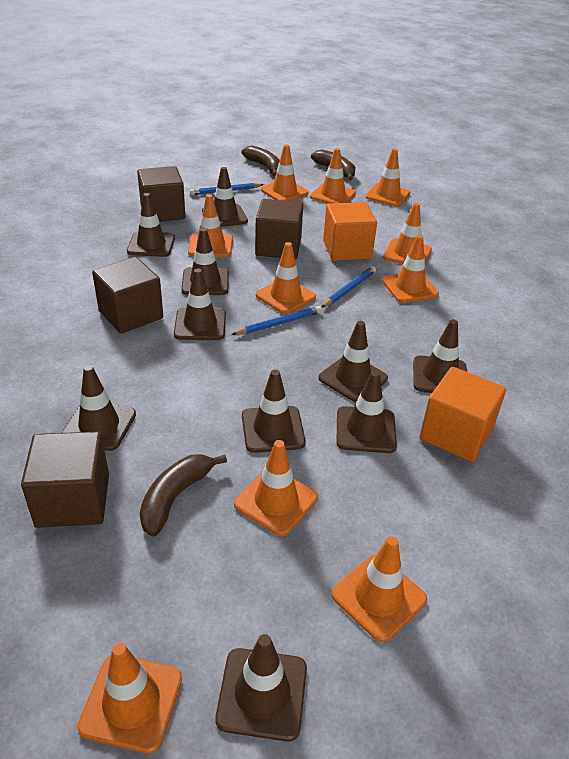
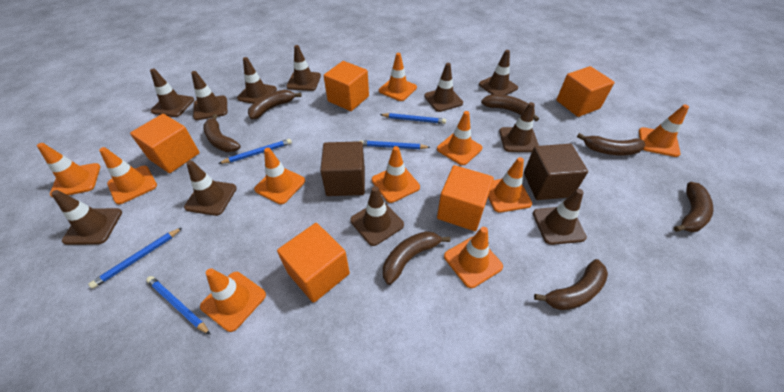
blue pencil: 3 -> 5
brown banana: 3 -> 7
brown cube: 4 -> 2
brown traffic cone: 10 -> 11
orange cube: 2 -> 5

